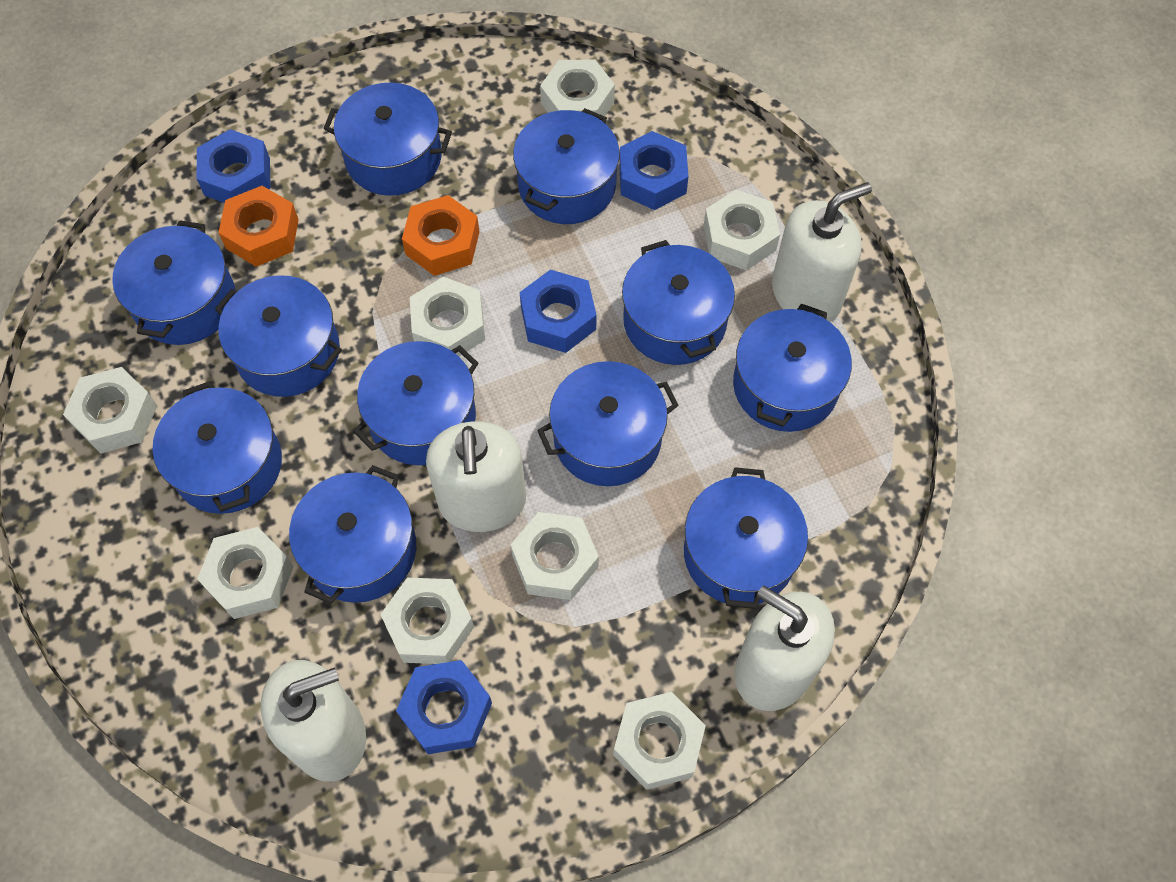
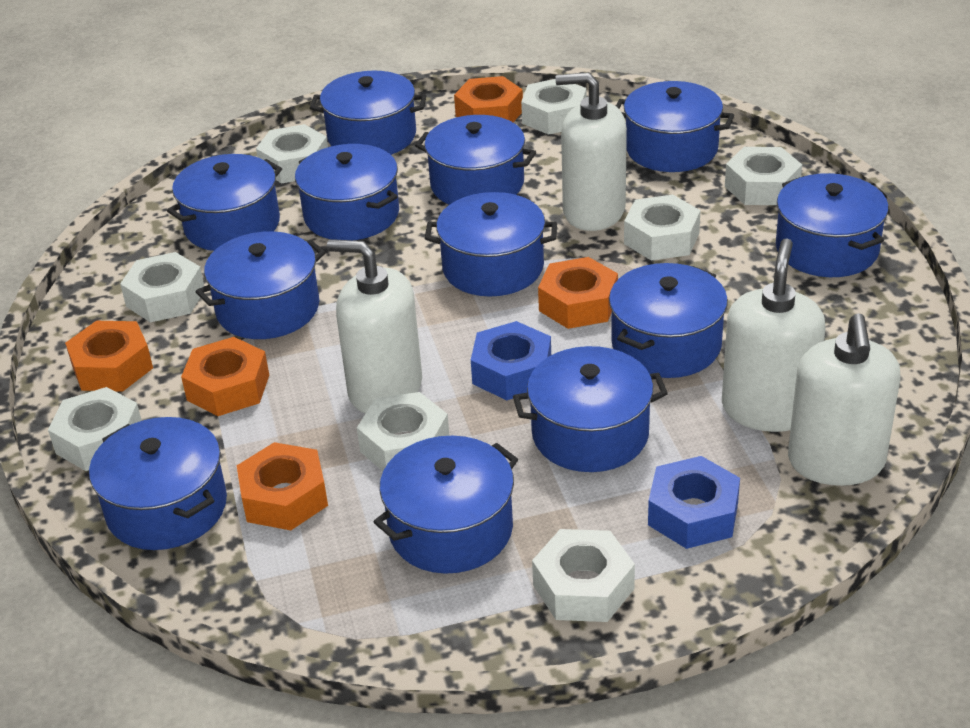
blue nut: 4 -> 2
blue pot: 11 -> 12
orange nut: 2 -> 5

